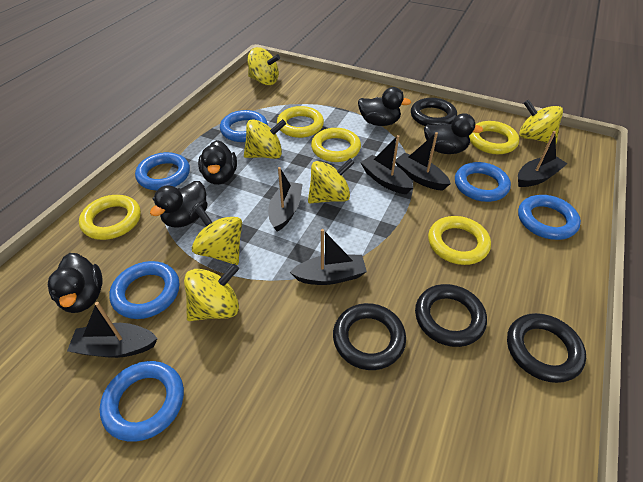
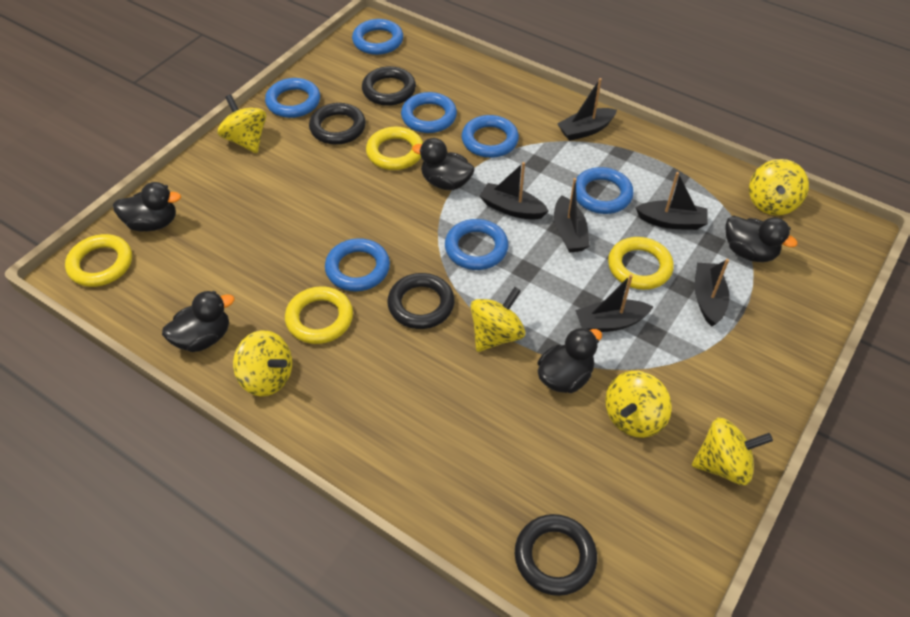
blue ring: 6 -> 7
yellow ring: 5 -> 4

